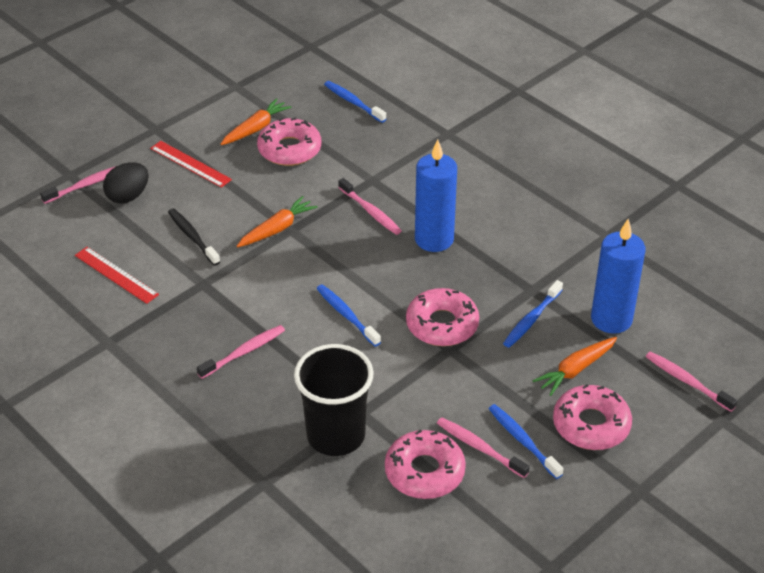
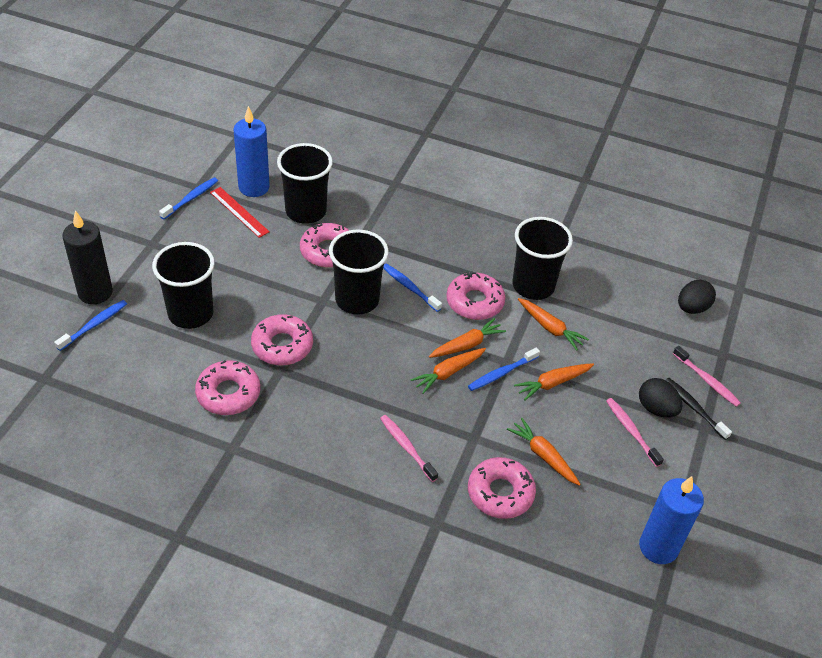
black candle: 0 -> 1
black cup: 1 -> 4
black egg: 1 -> 2
orange carrot: 3 -> 5
pink donut: 4 -> 5
pink toothbrush: 5 -> 3
red ruler: 2 -> 1

